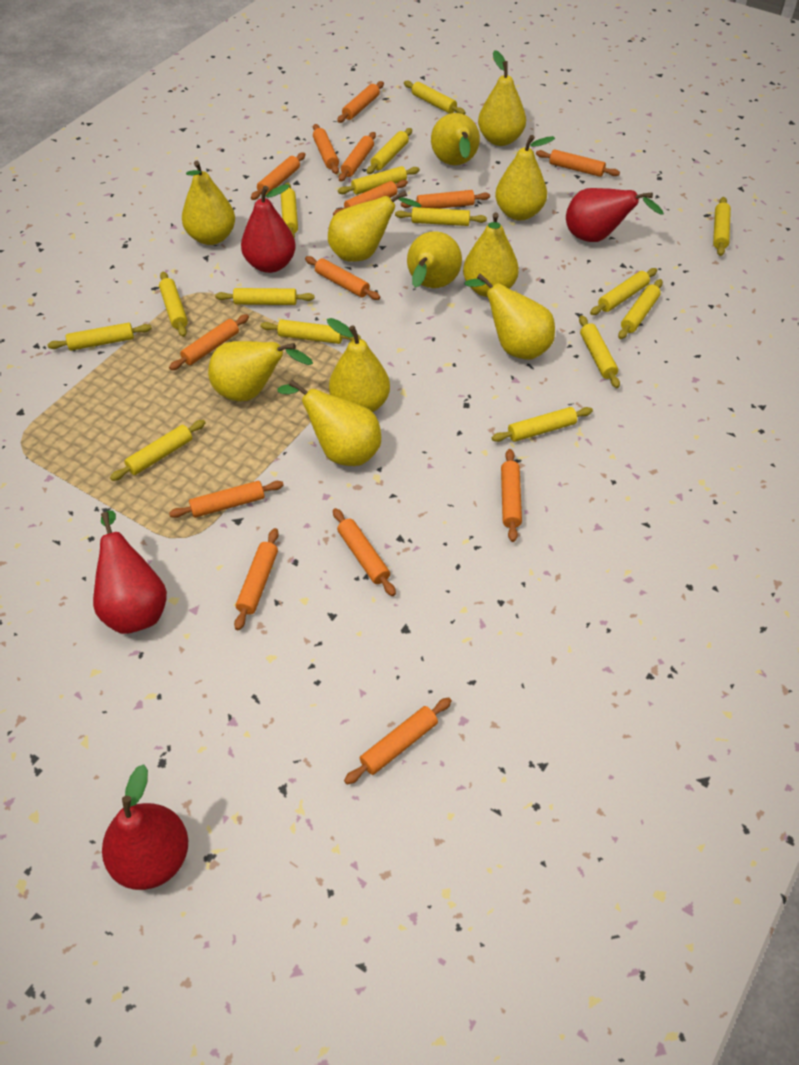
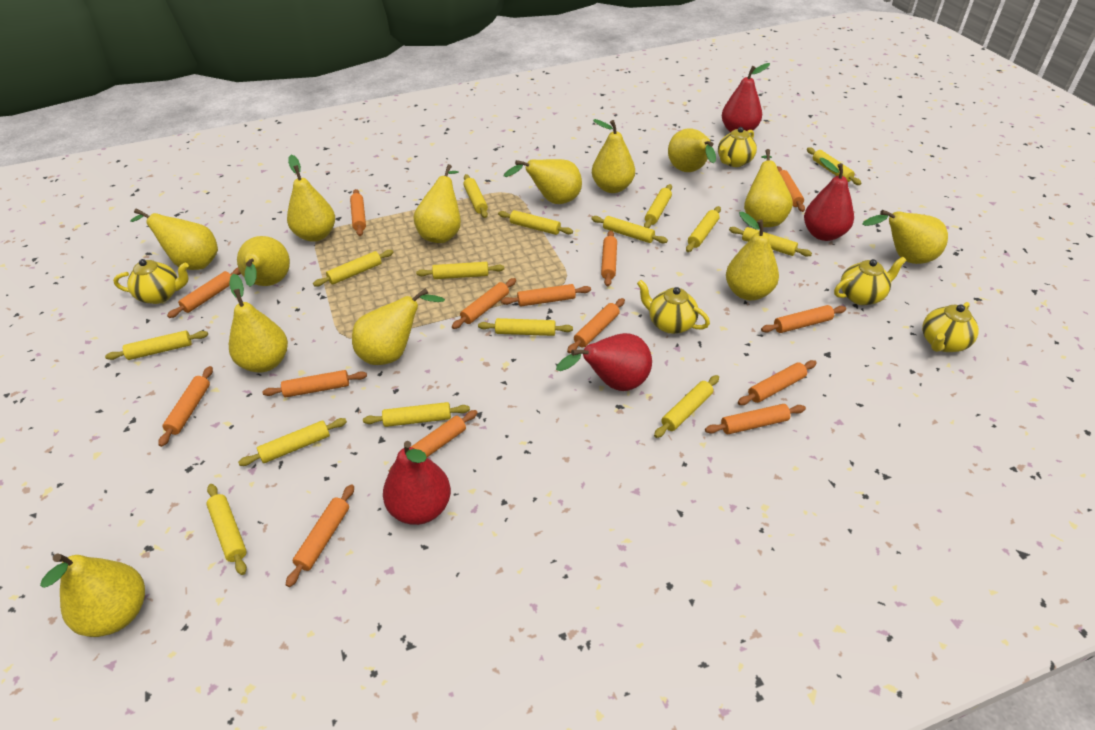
yellow pear: 11 -> 13
yellow teapot: 0 -> 5

